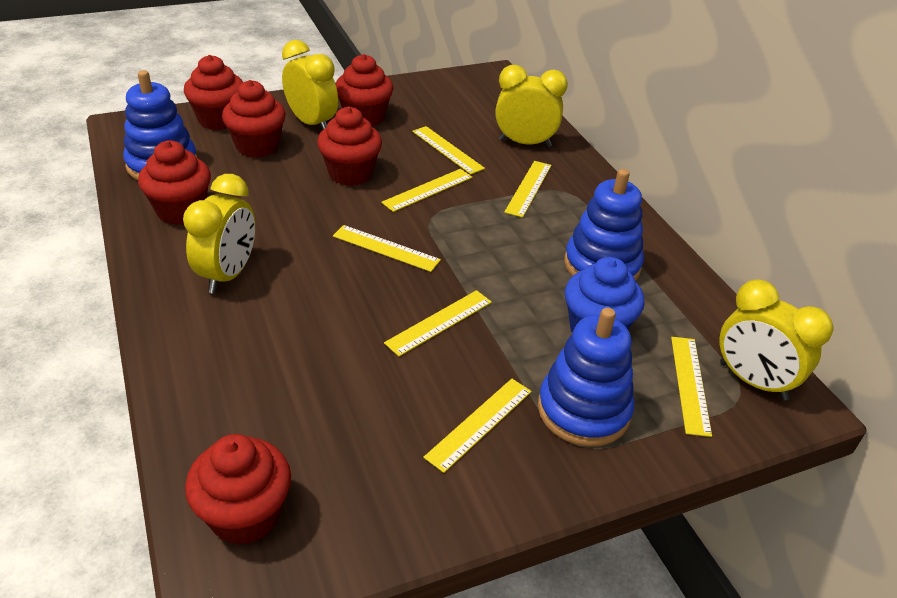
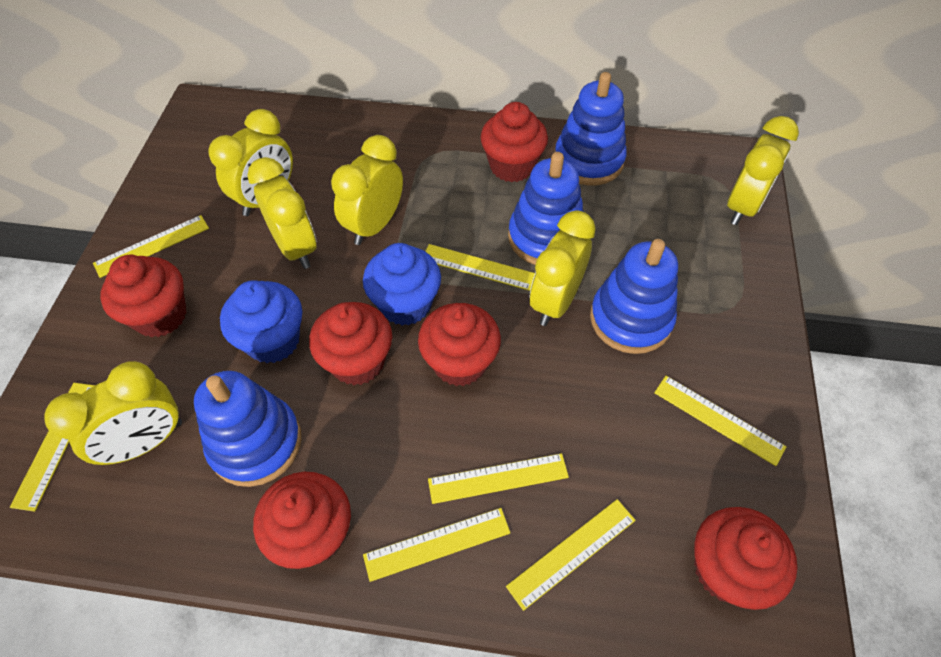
blue cupcake: 1 -> 2
blue stacking toy: 3 -> 4
yellow clock: 4 -> 6

